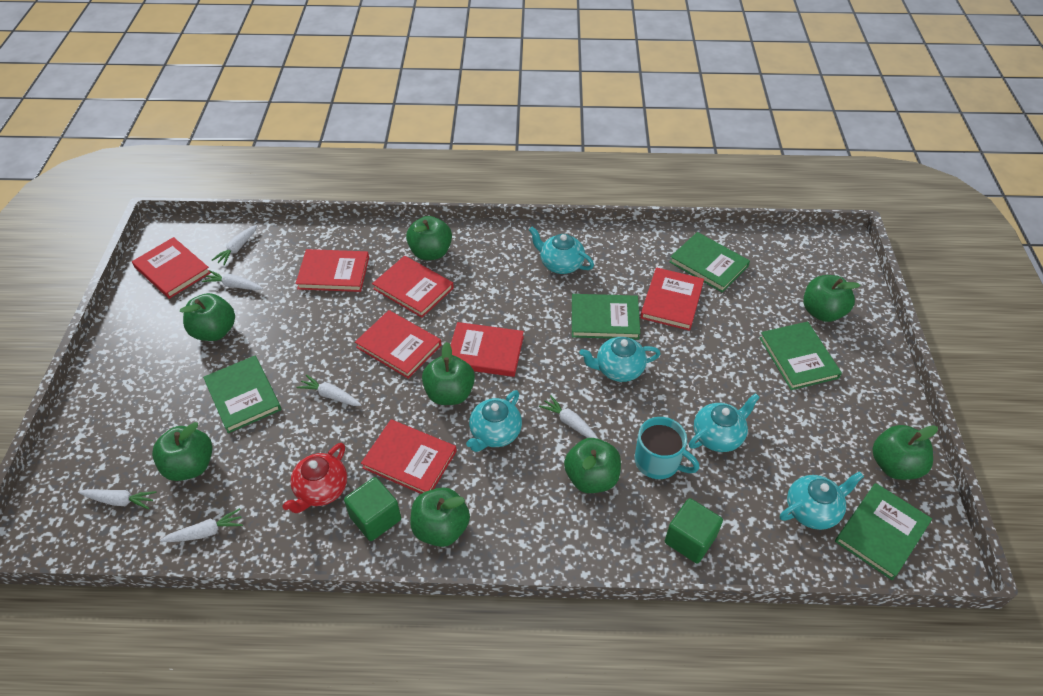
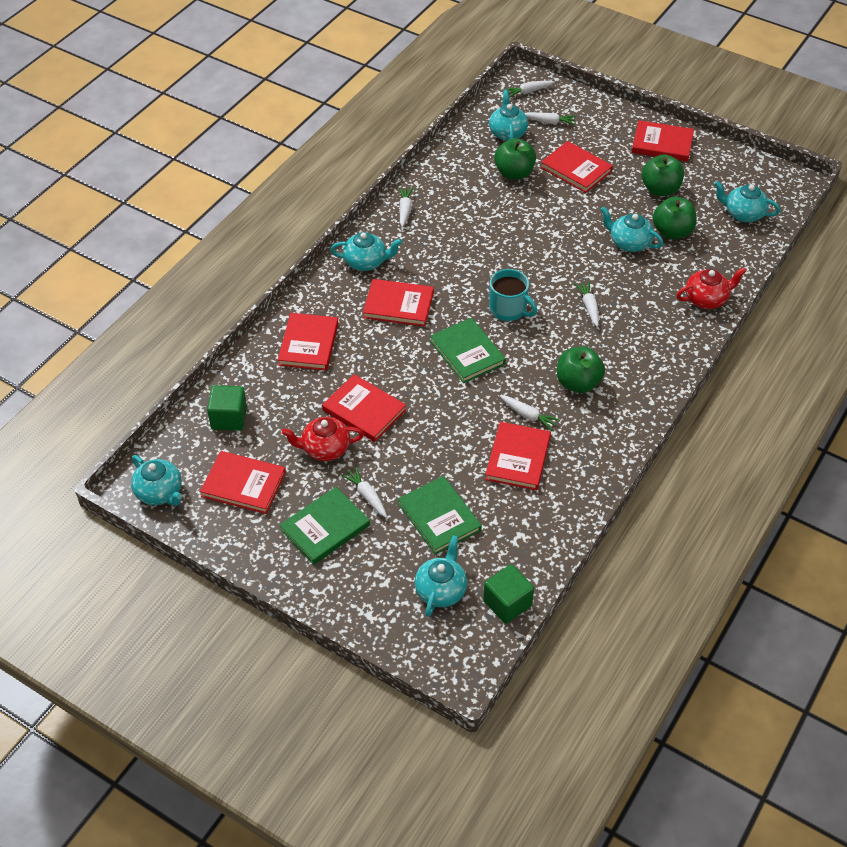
green apple: 8 -> 4
green book: 5 -> 3
red teapot: 1 -> 2
turquoise teapot: 5 -> 6

